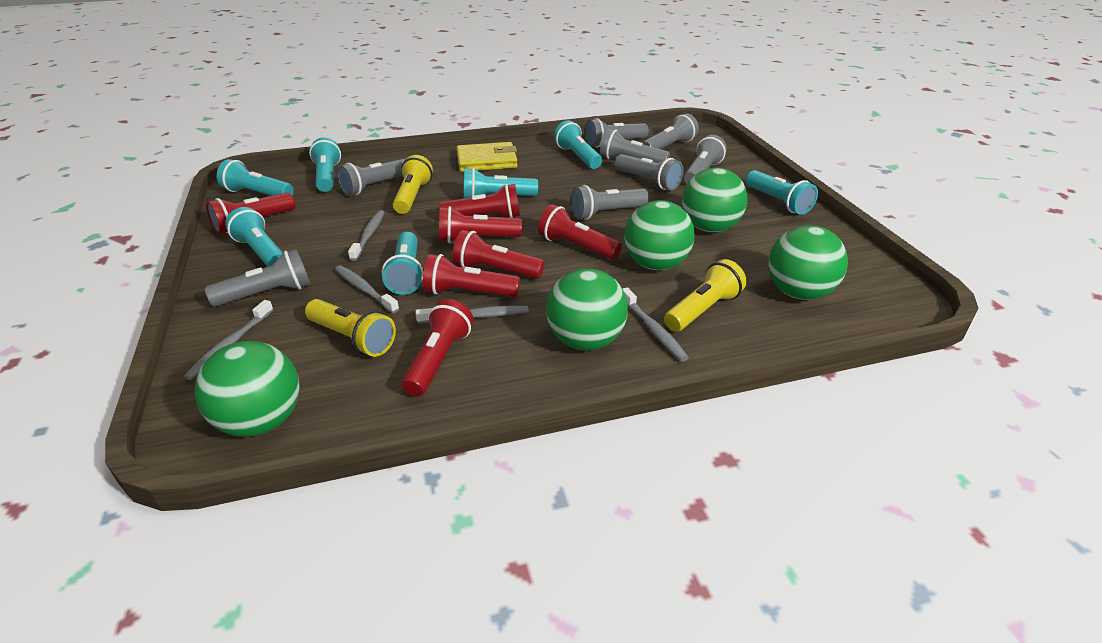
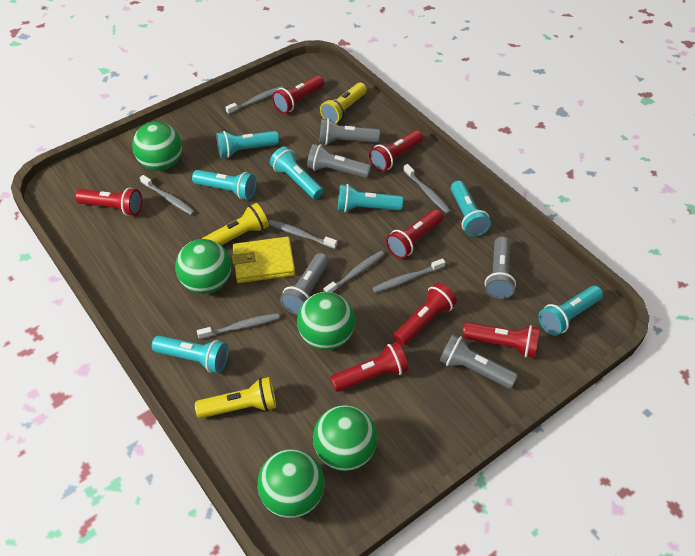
grey flashlight: 8 -> 5
grey toothbrush: 5 -> 7

